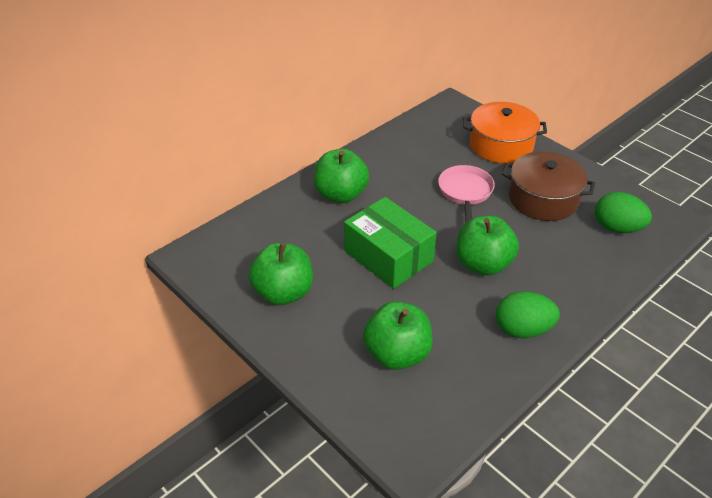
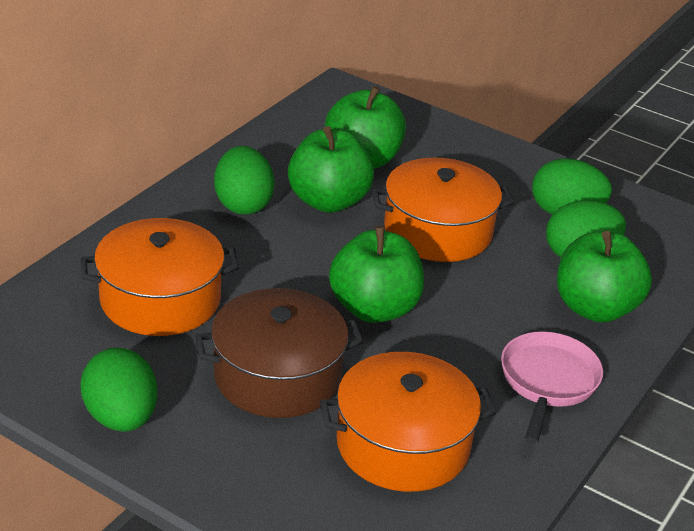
green box: 1 -> 0
green egg: 2 -> 4
orange pot: 1 -> 3

